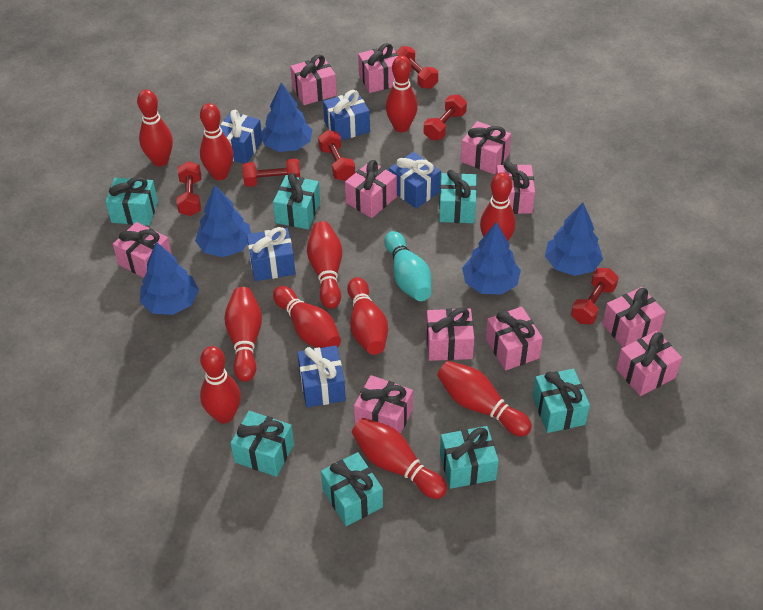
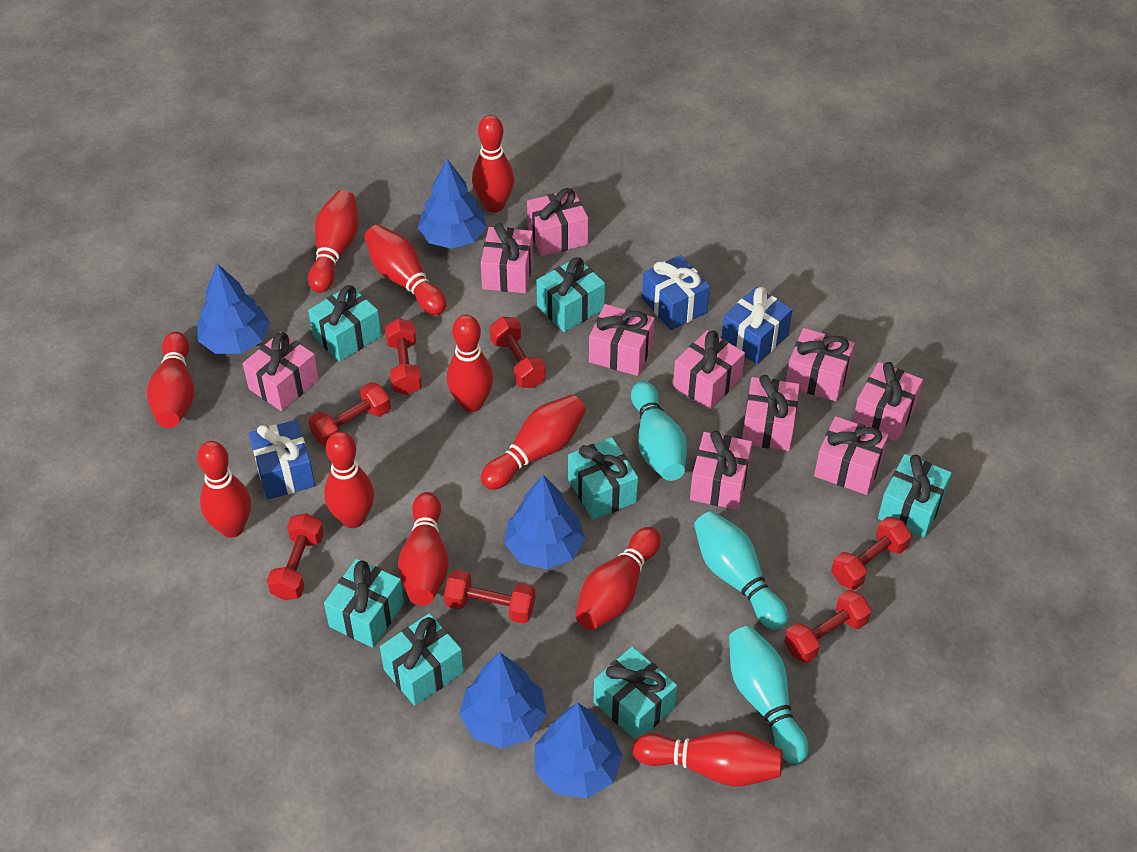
blue gift: 5 -> 3
pink gift: 11 -> 10
red dumbbell: 6 -> 7
turquoise bowling pin: 1 -> 3

